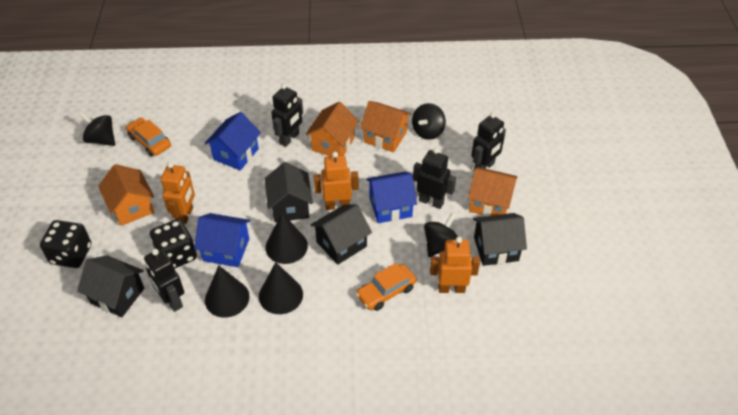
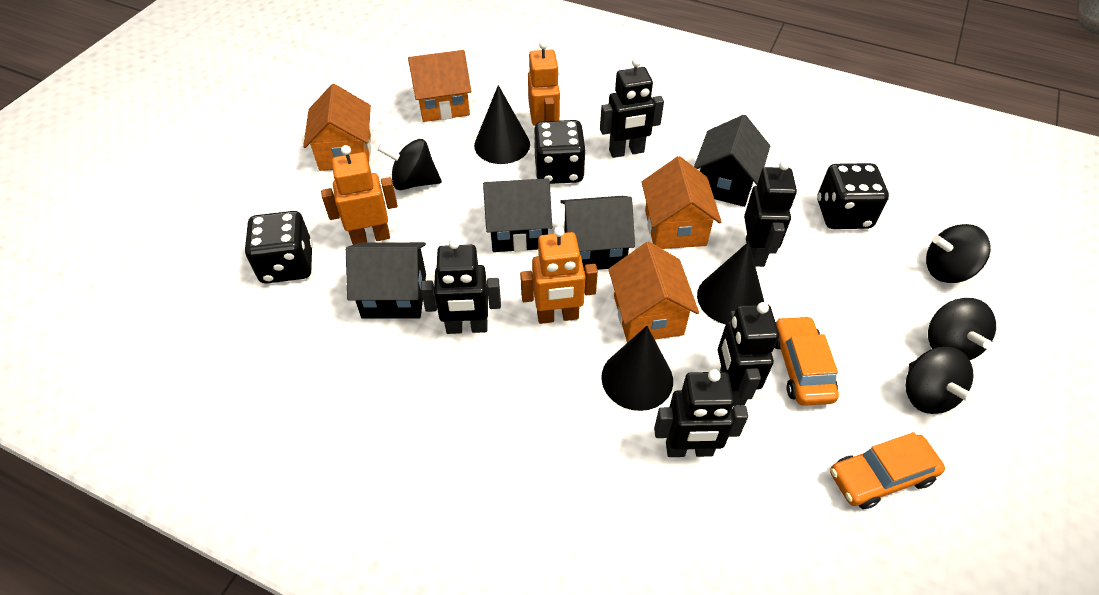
black dice: 2 -> 3
black robot: 4 -> 5
black spinning top: 3 -> 4
blue house: 3 -> 0

